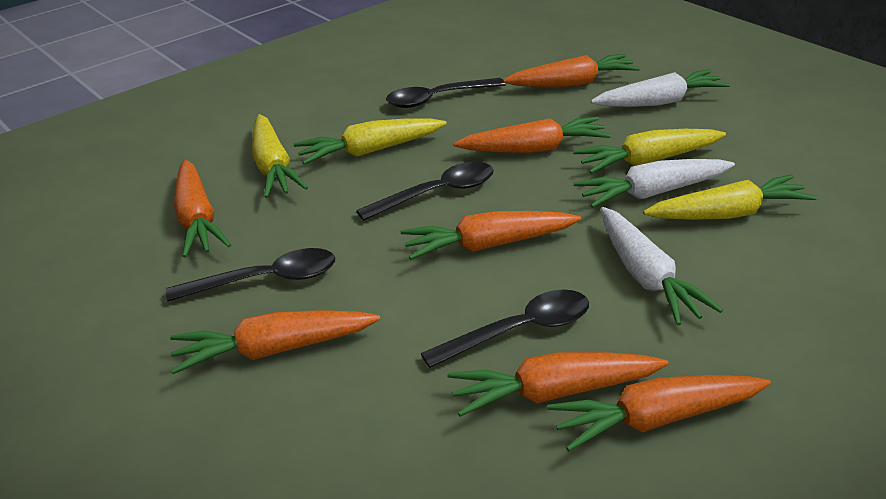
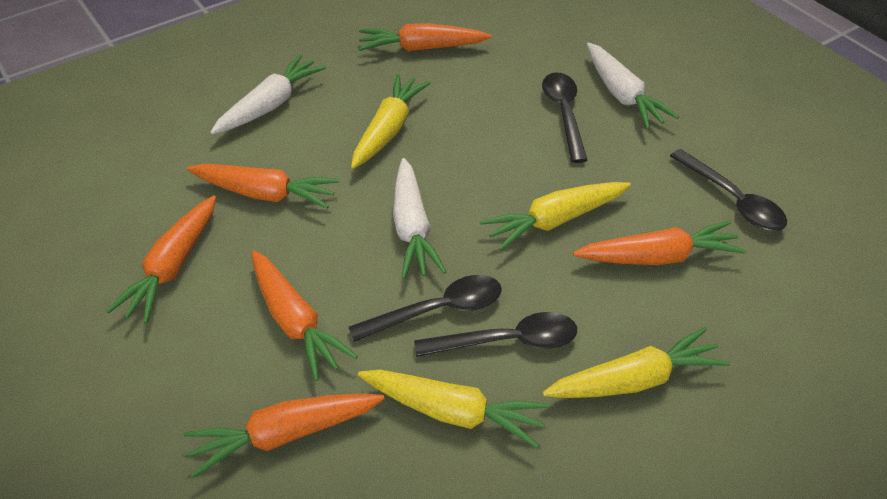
orange carrot: 7 -> 6

